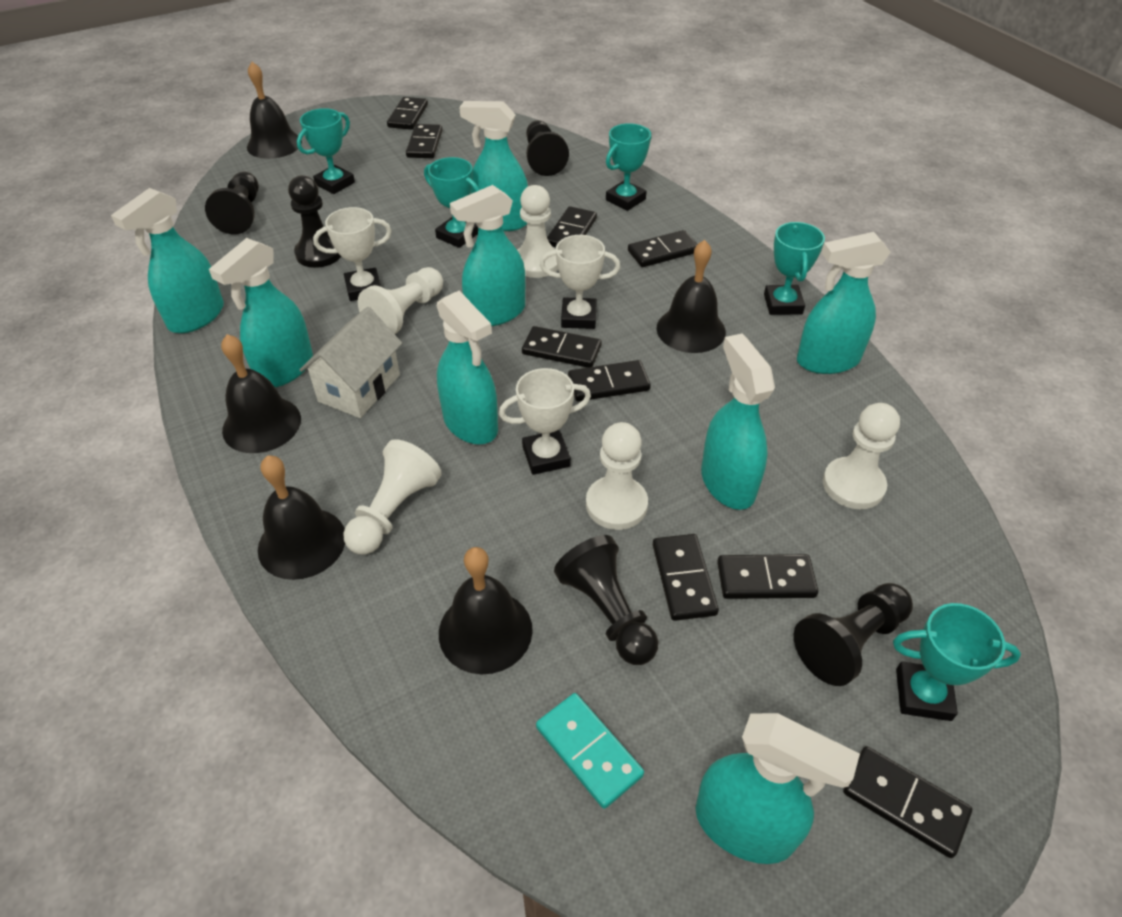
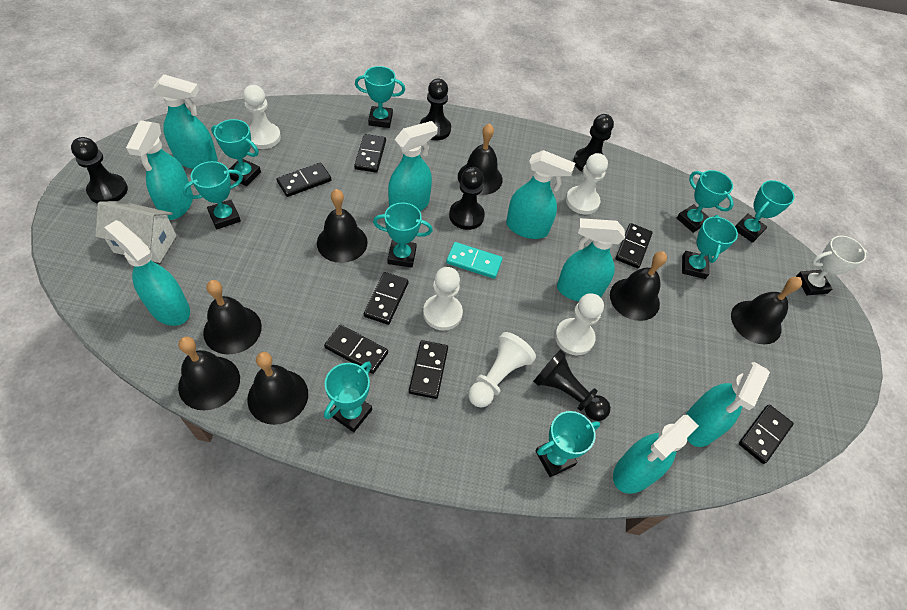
black bell: 5 -> 7
black domino: 9 -> 7
turquoise trophy: 5 -> 9
white trophy: 3 -> 1

